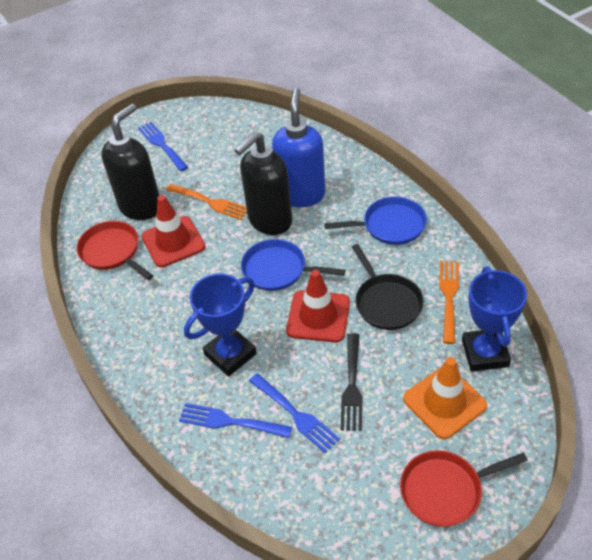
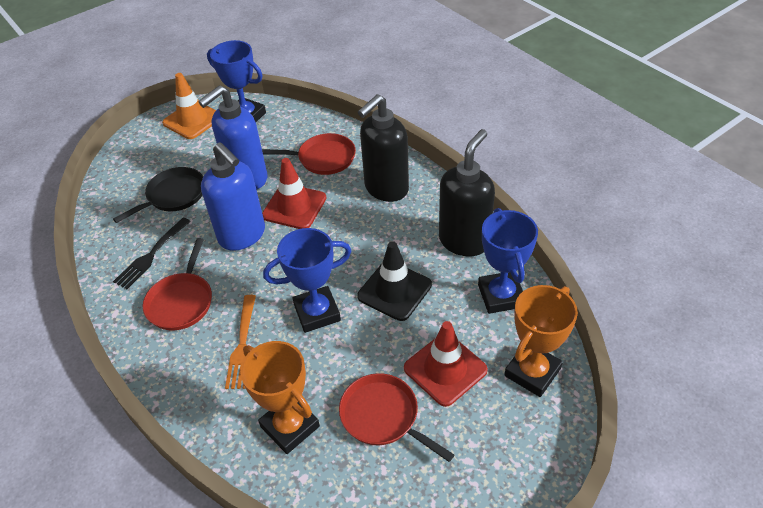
black traffic cone: 0 -> 1
blue fork: 3 -> 0
blue pan: 2 -> 0
blue soap dispenser: 1 -> 2
blue trophy: 2 -> 3
orange fork: 2 -> 1
orange trophy: 0 -> 2
red pan: 2 -> 3

